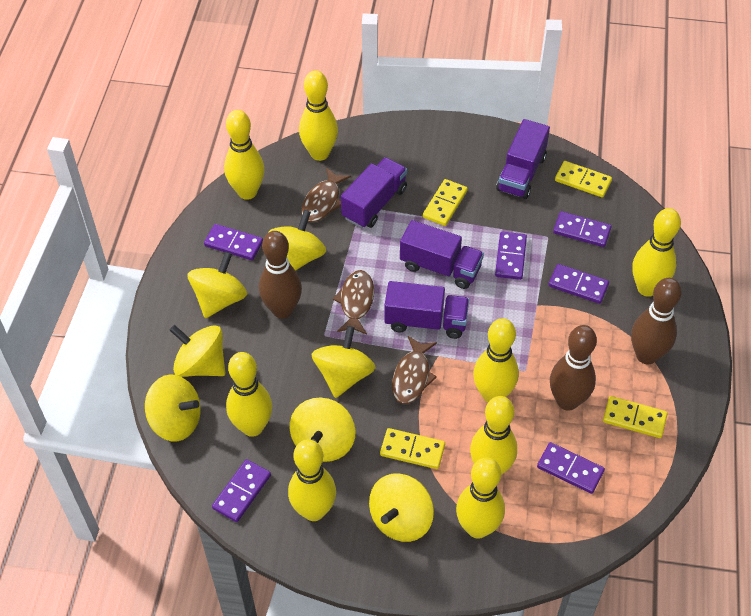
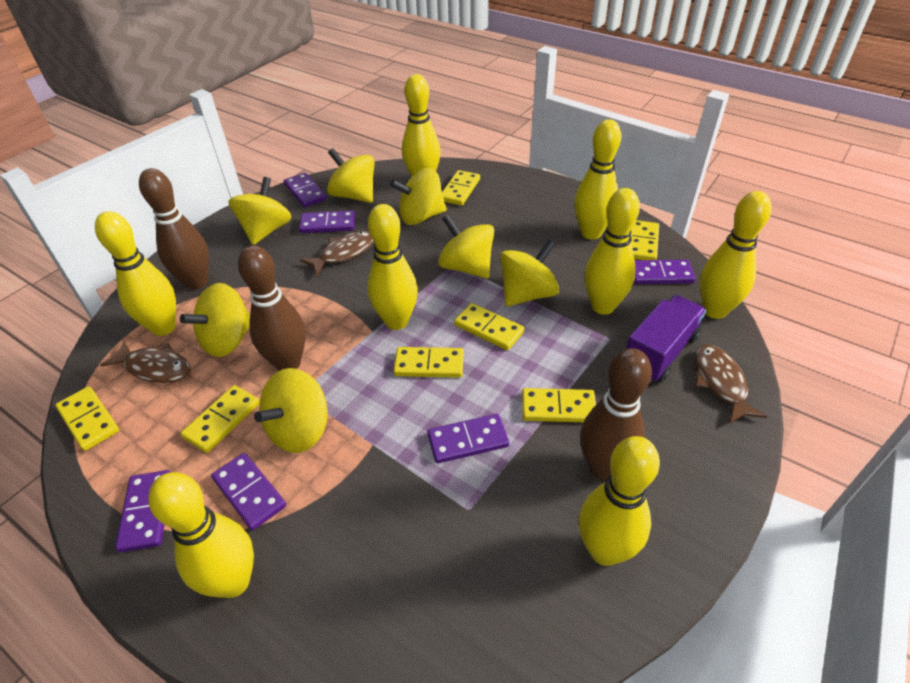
purple truck: 4 -> 1
yellow domino: 4 -> 7

